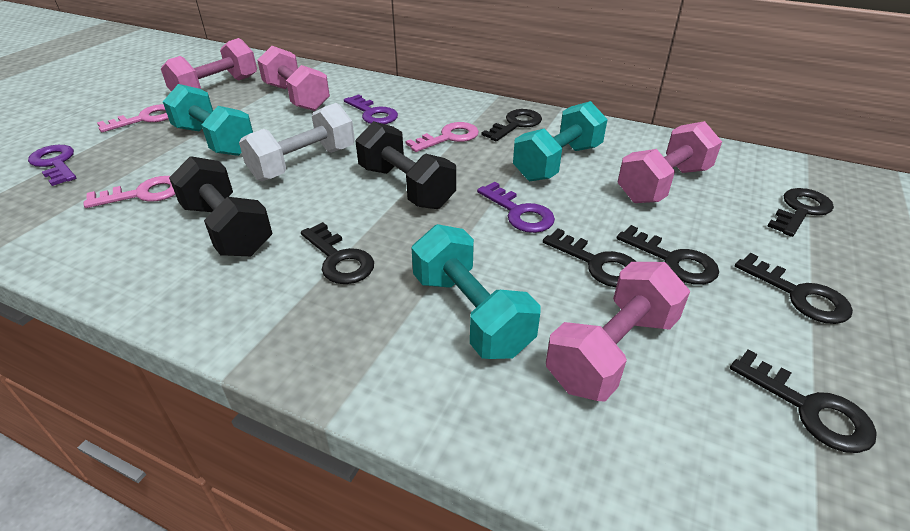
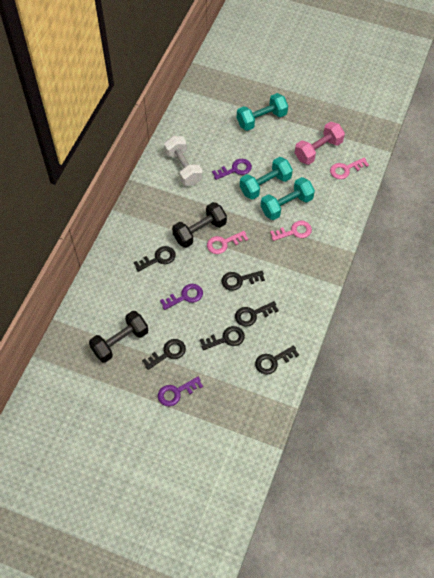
black key: 7 -> 6
pink dumbbell: 4 -> 1

